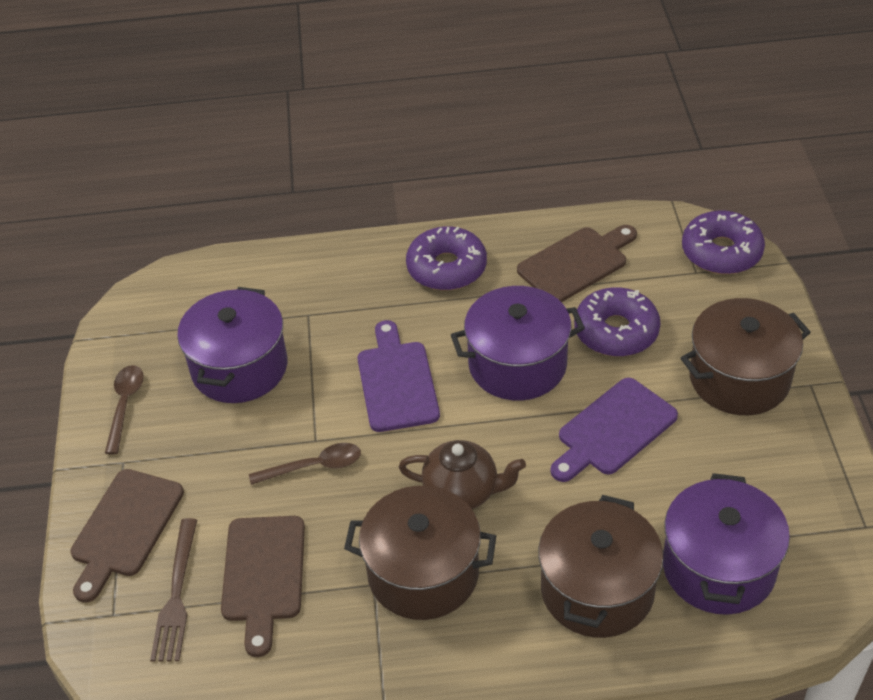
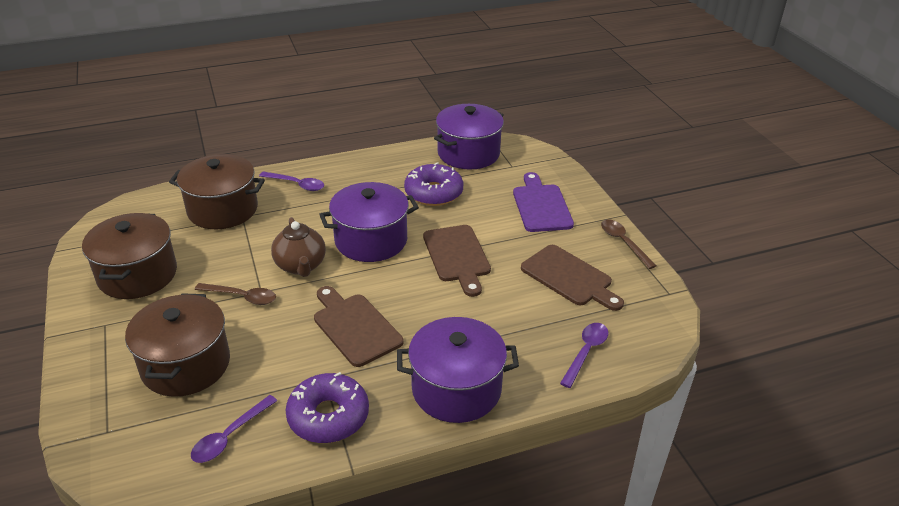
brown fork: 1 -> 0
purple cutting board: 2 -> 1
purple donut: 3 -> 2
purple spoon: 0 -> 3

